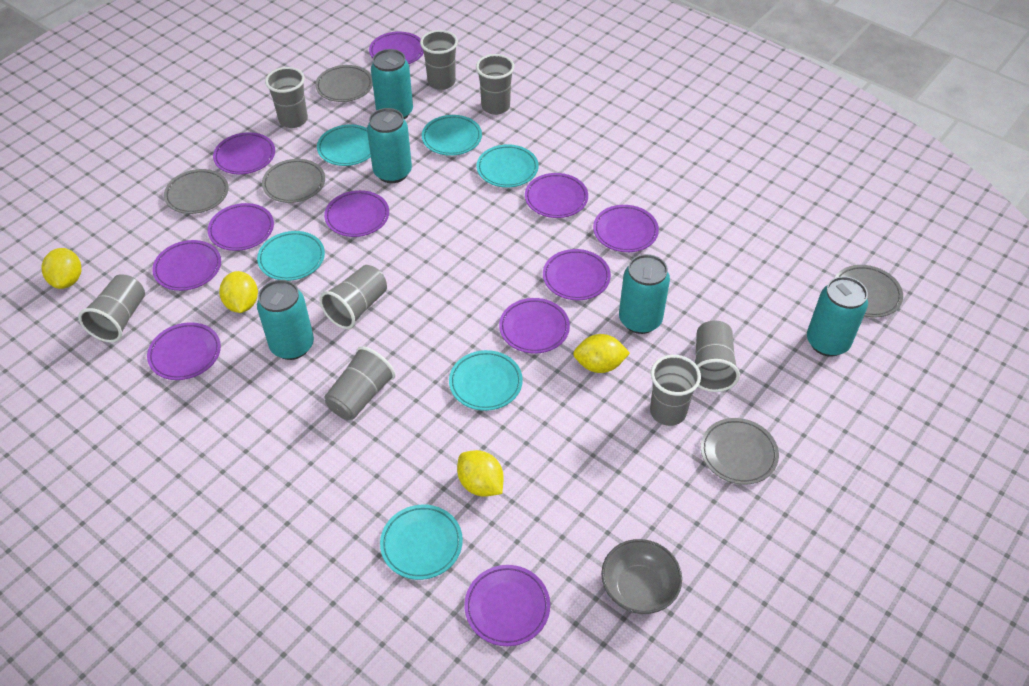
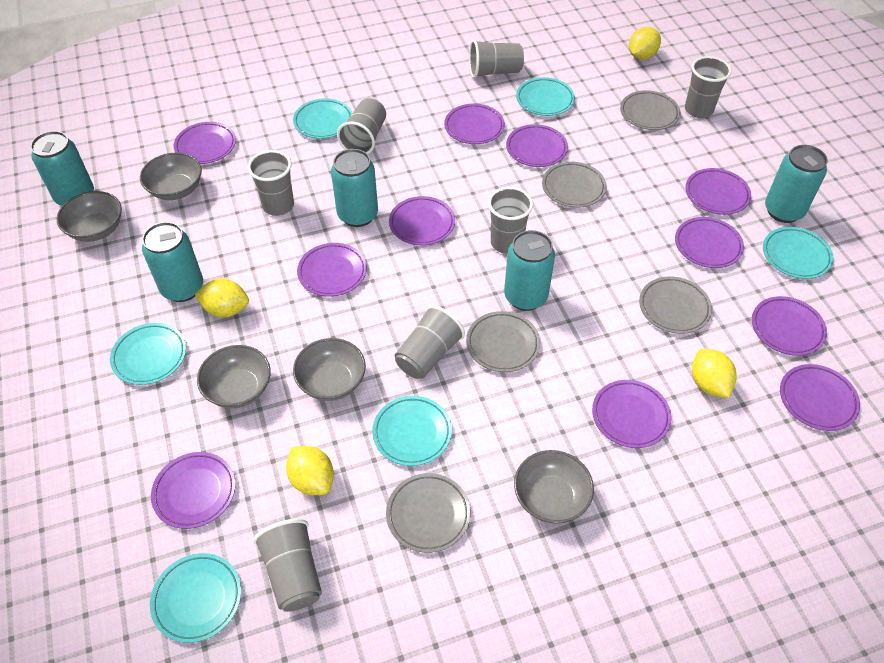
grey bowl: 1 -> 5
grey cup: 8 -> 7

